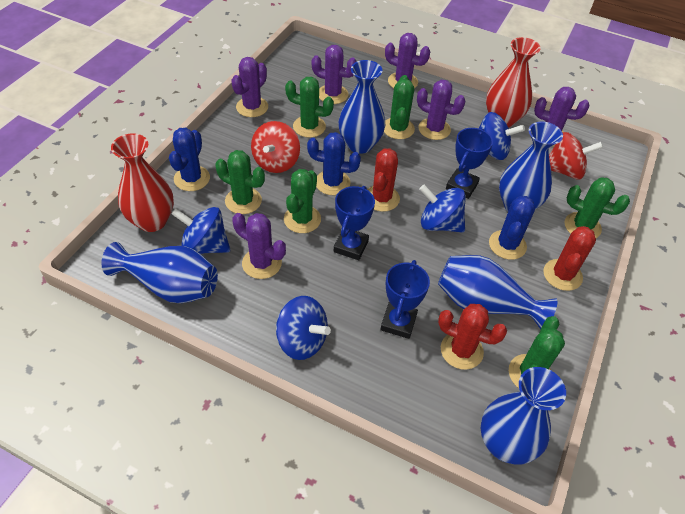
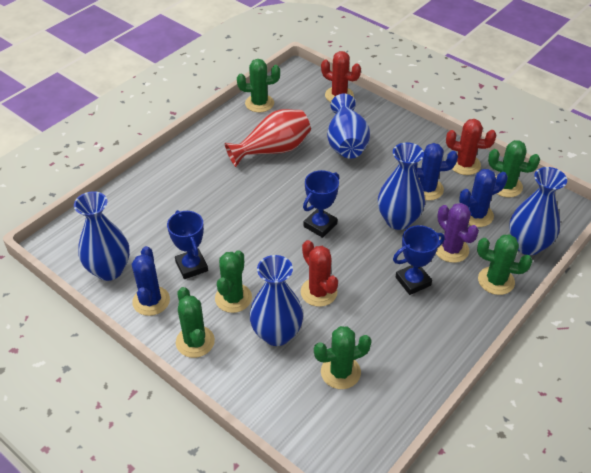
blue spinning top: 4 -> 0
purple cactus: 6 -> 1
red spinning top: 2 -> 0
red vase: 2 -> 1

